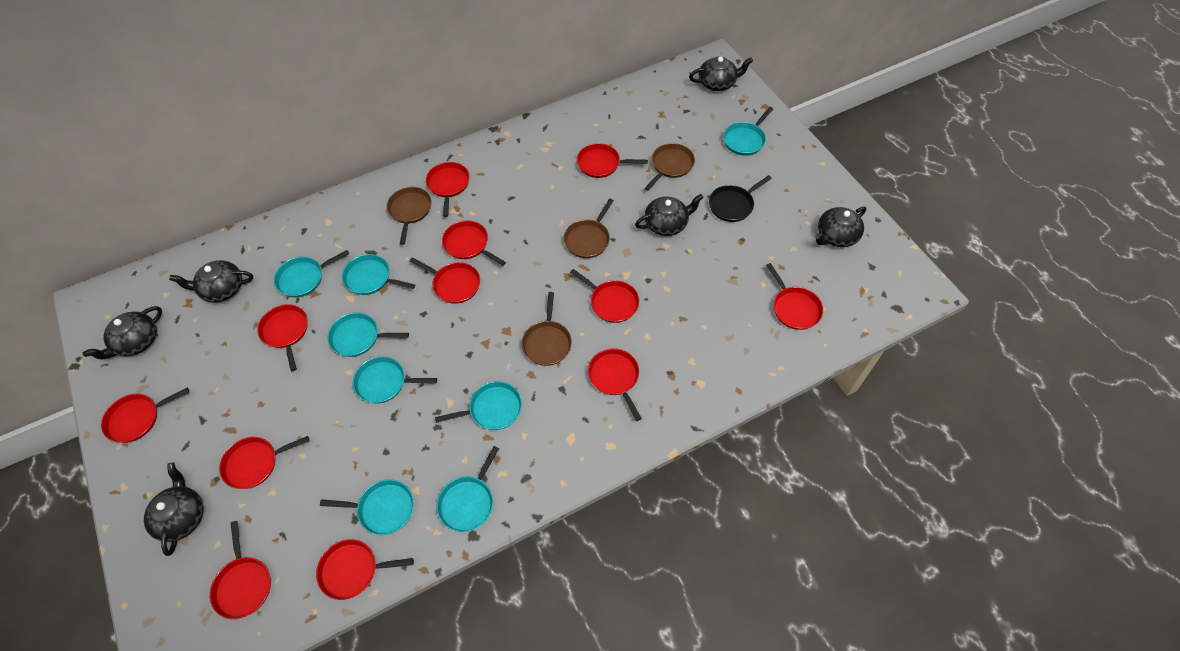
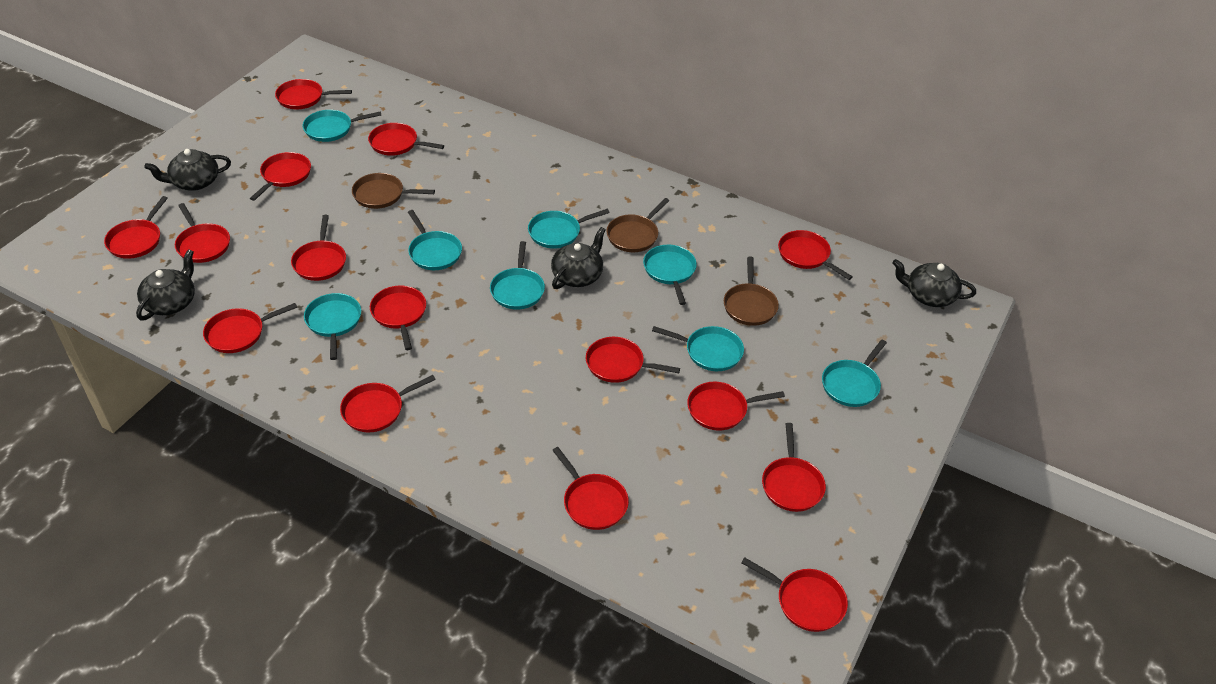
black pan: 1 -> 0
black teapot: 6 -> 4
brown pan: 4 -> 3
red pan: 12 -> 15

